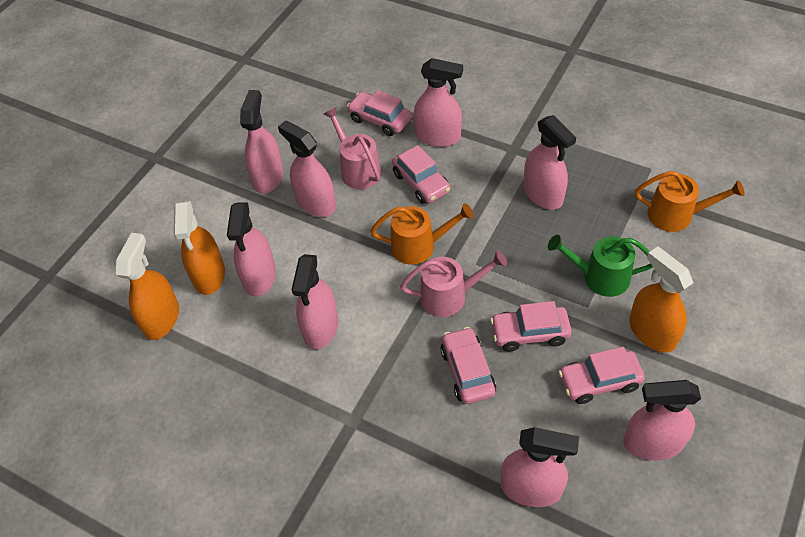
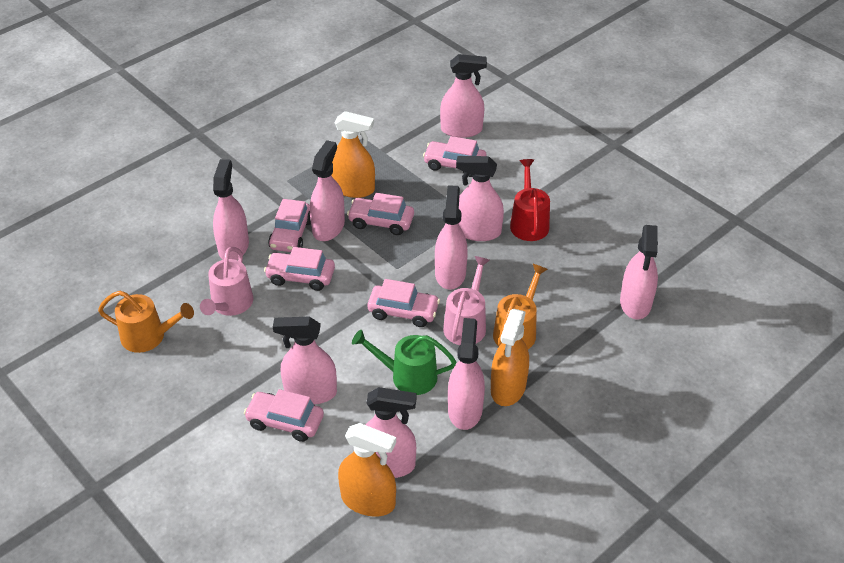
pink car: 5 -> 6
pink spray bottle: 8 -> 9
red watering can: 0 -> 1

